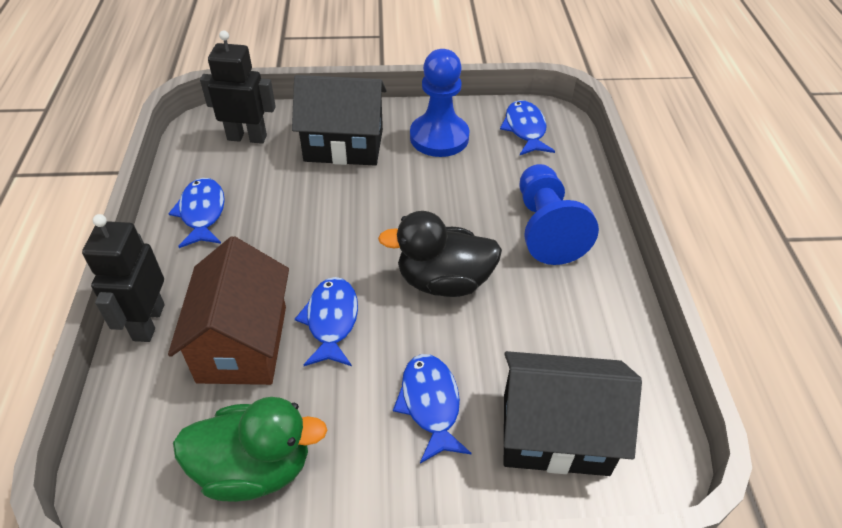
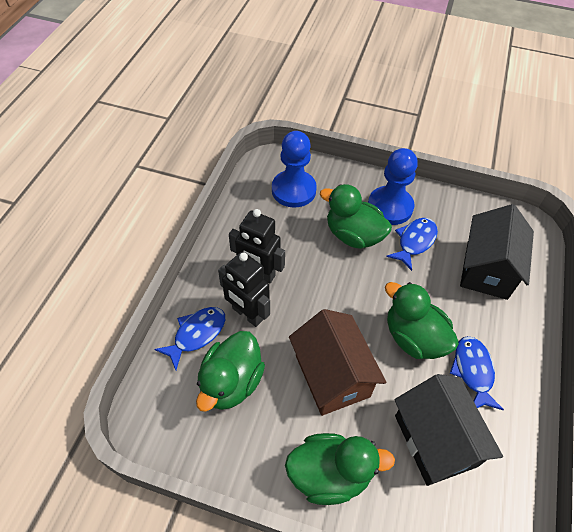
black duck: 1 -> 0
blue fish: 4 -> 3
green duck: 1 -> 4

